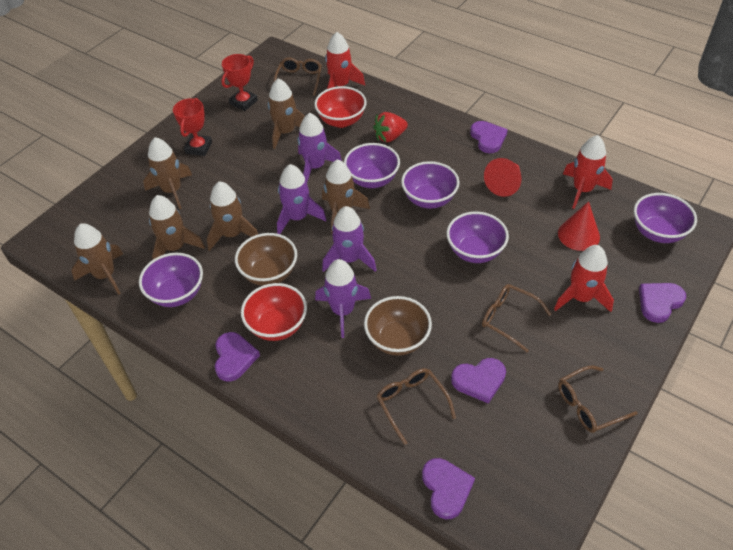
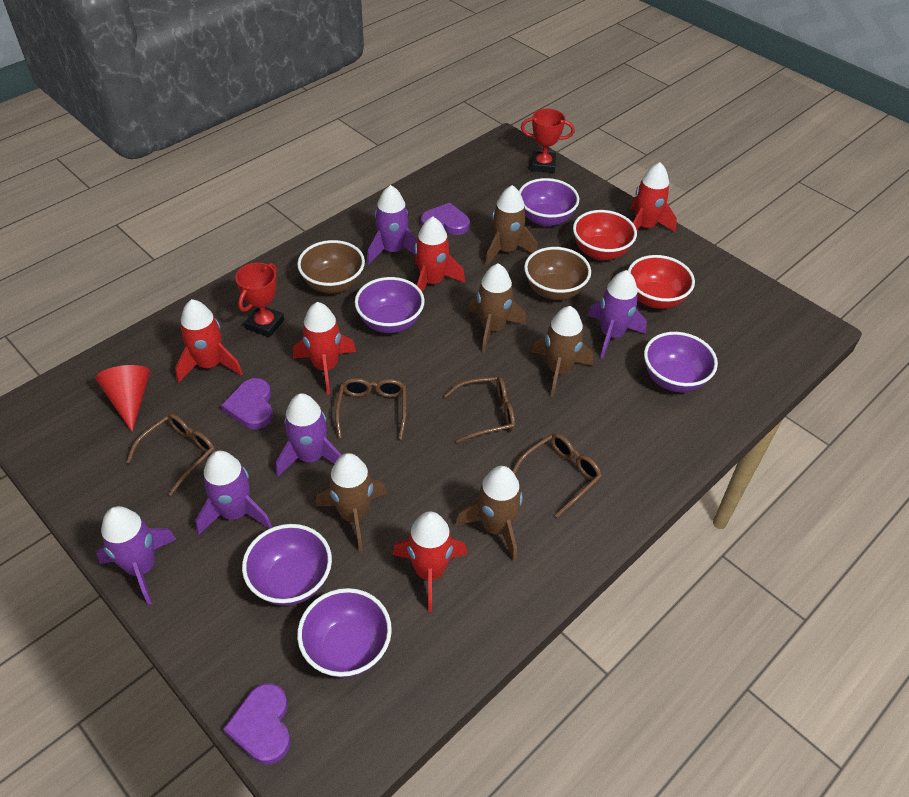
brown rocket: 6 -> 5
purple heart: 5 -> 3
purple rocket: 4 -> 5
red cone: 2 -> 1
red rocket: 3 -> 5
red strawberry: 1 -> 0

